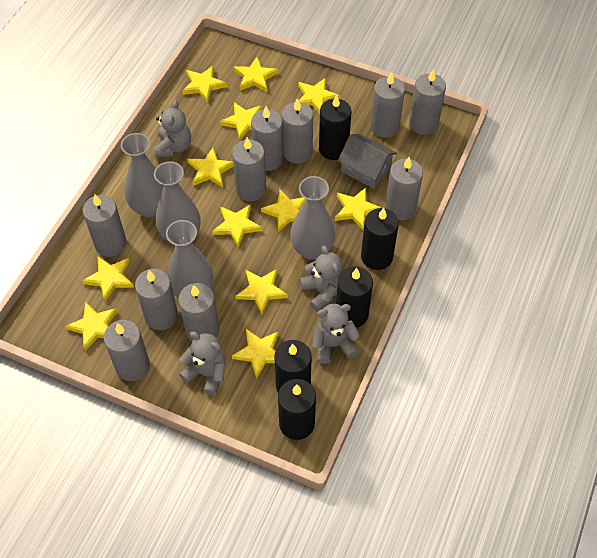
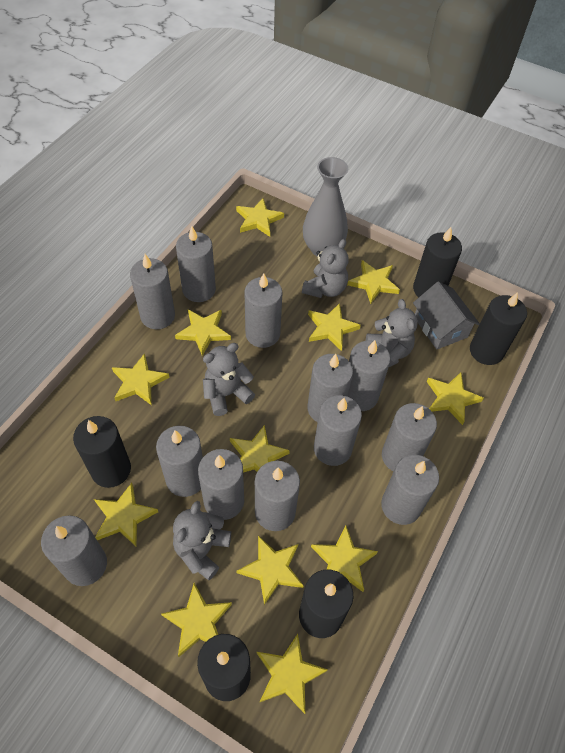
grey candle: 10 -> 12
grey vase: 4 -> 1

